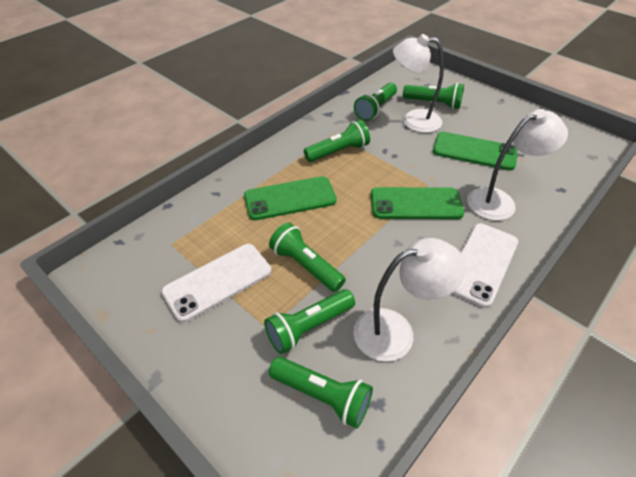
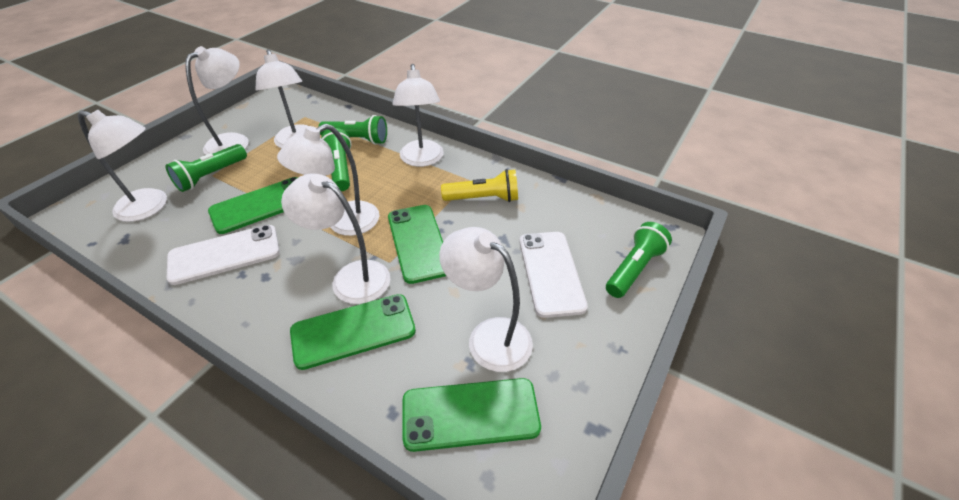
green flashlight: 6 -> 4
green phone: 3 -> 4
white lamp: 3 -> 7
yellow flashlight: 0 -> 1

